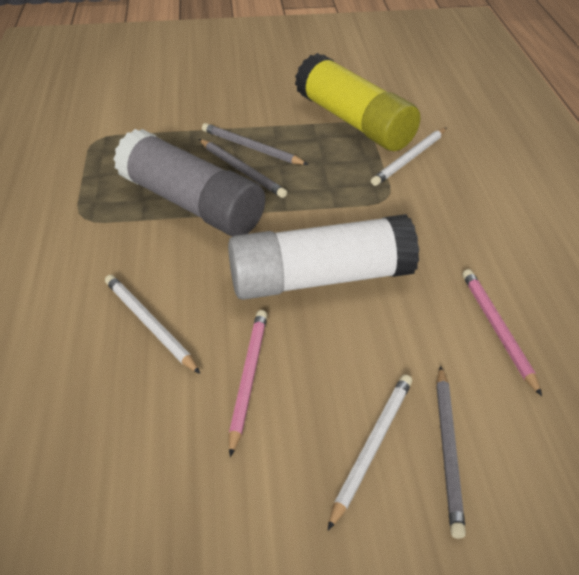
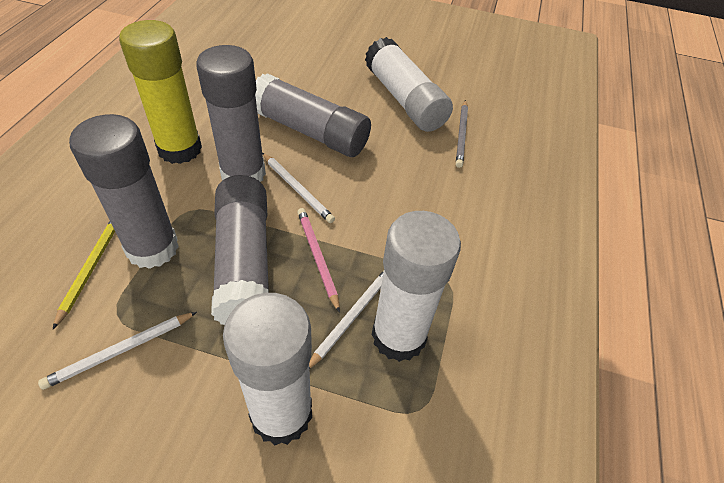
grey glue stick: 1 -> 4
grey pencil: 3 -> 1
pink pencil: 2 -> 1
white glue stick: 1 -> 3
yellow pencil: 0 -> 1

